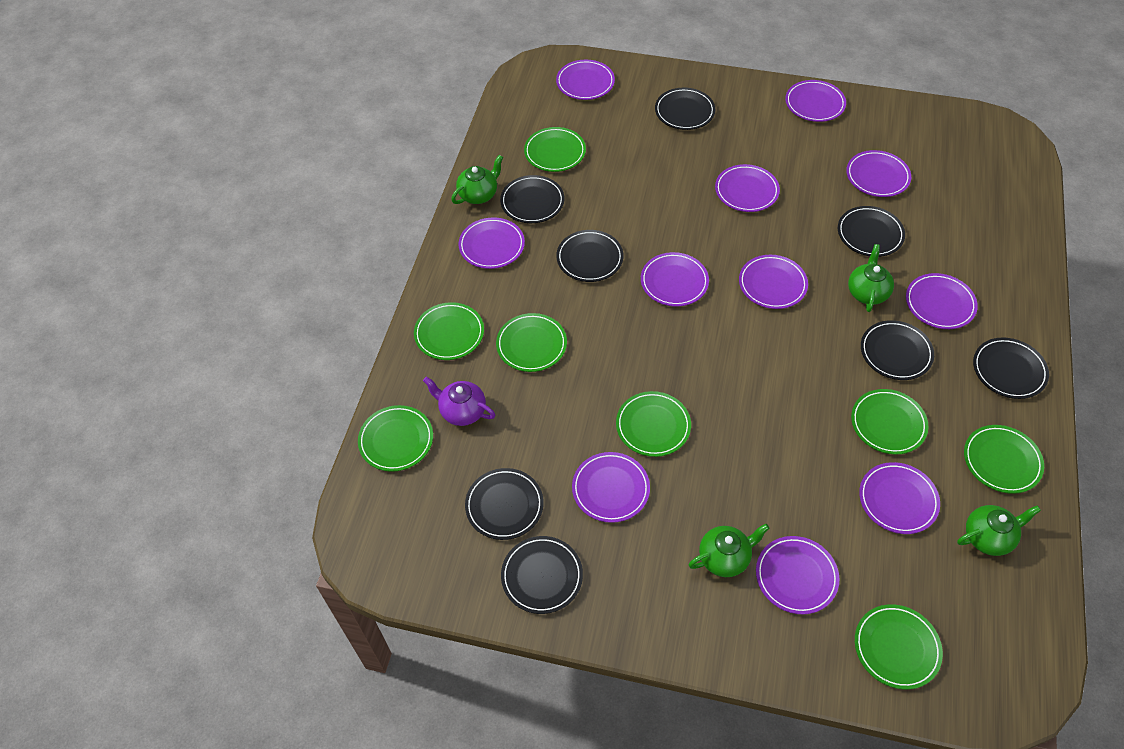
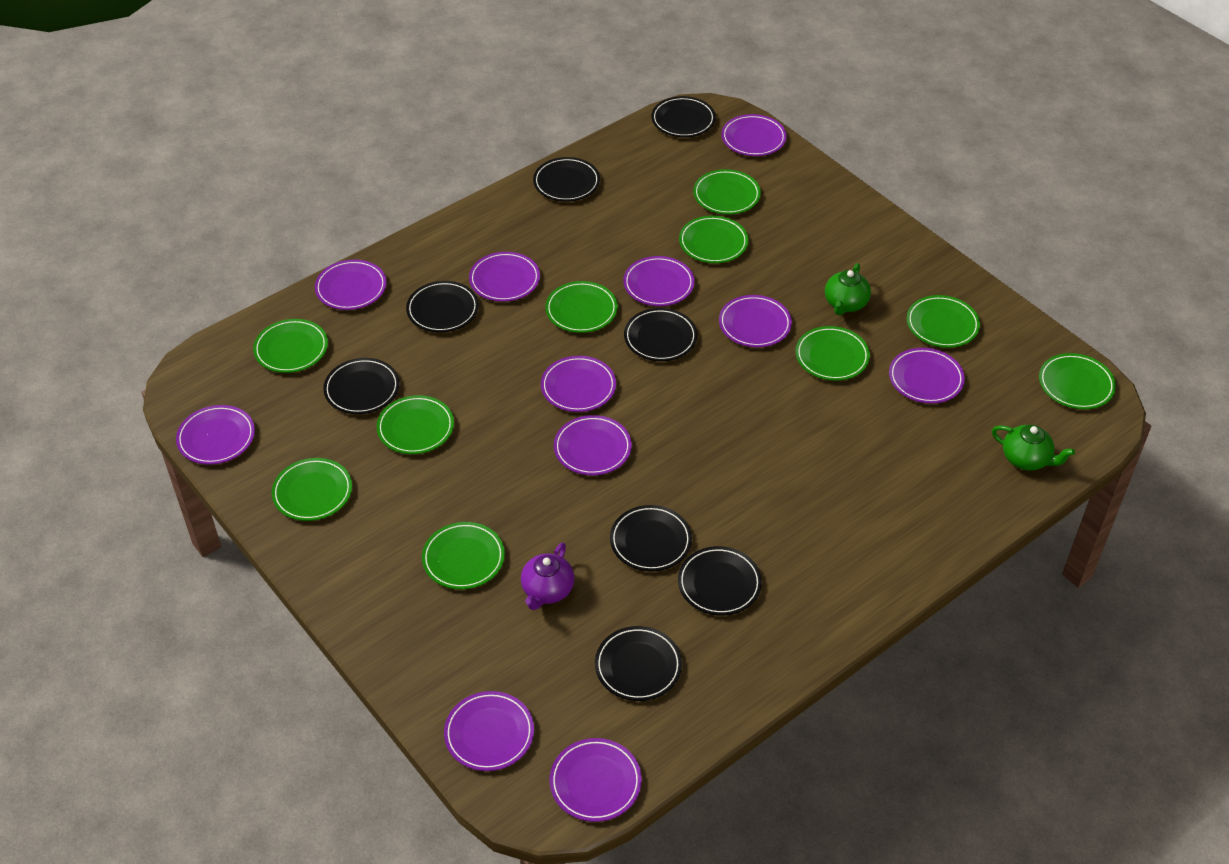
green plate: 8 -> 10
green teapot: 4 -> 2

